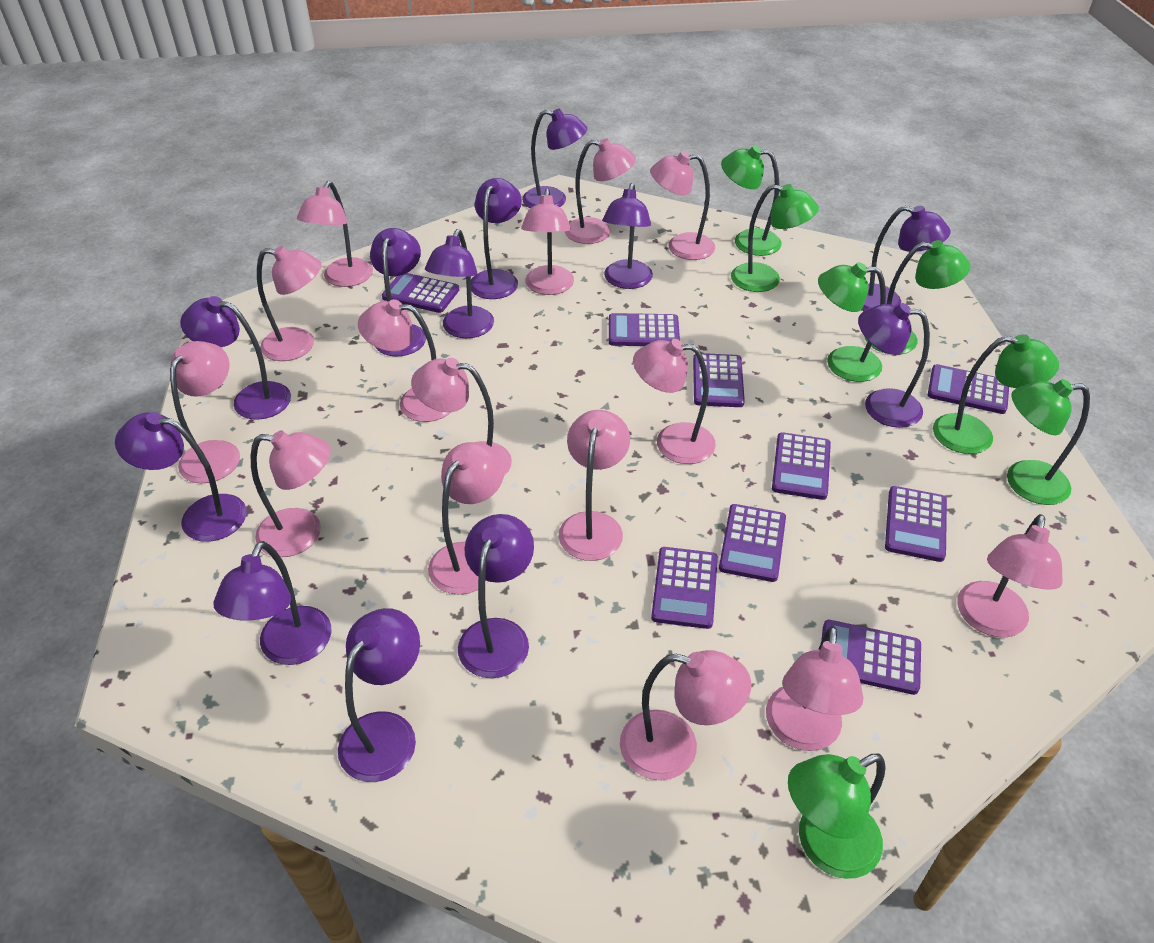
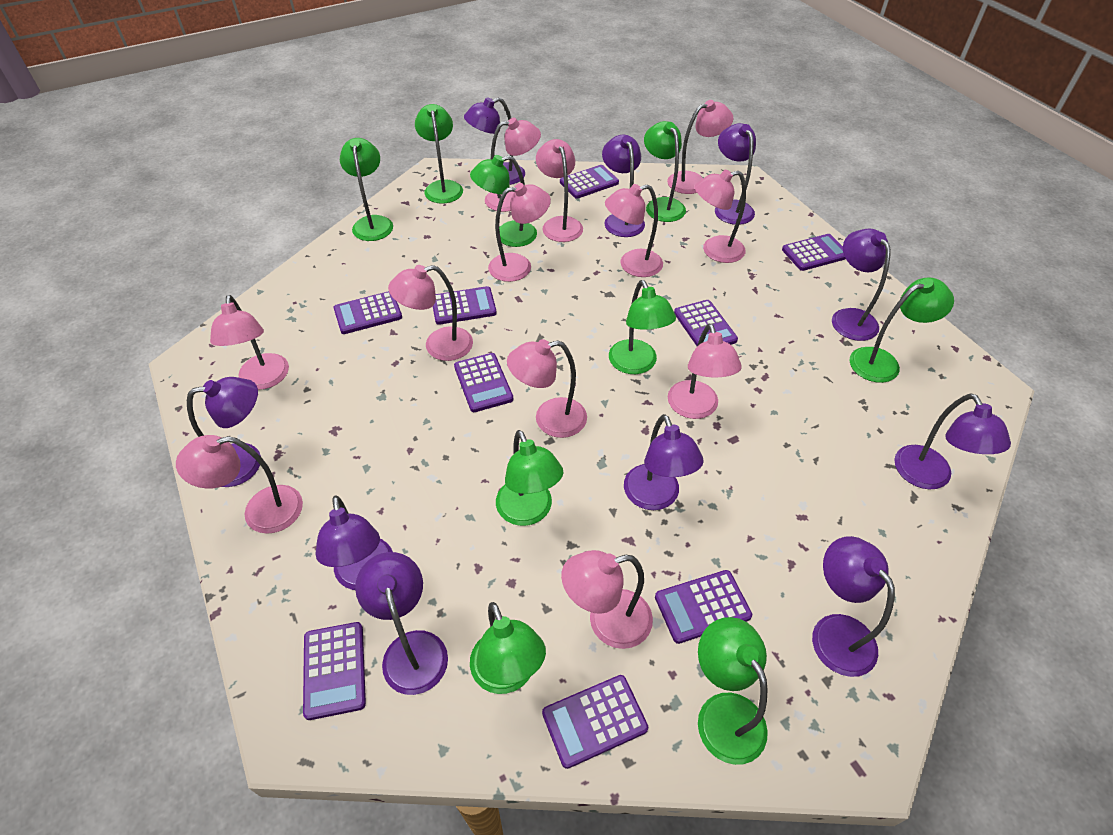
green lamp: 7 -> 9
pink lamp: 15 -> 12
purple lamp: 12 -> 10

